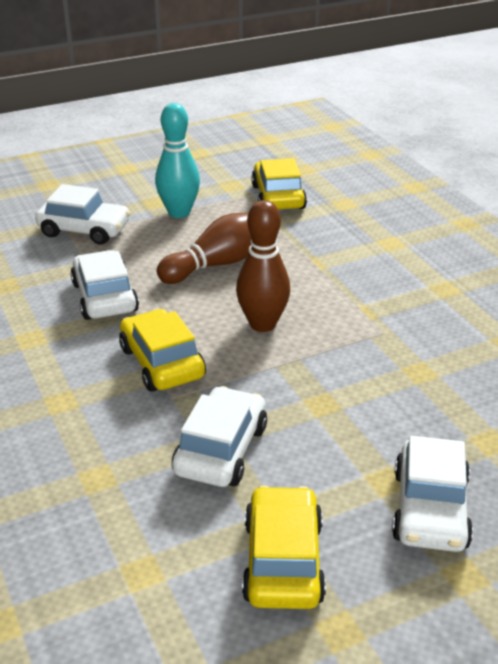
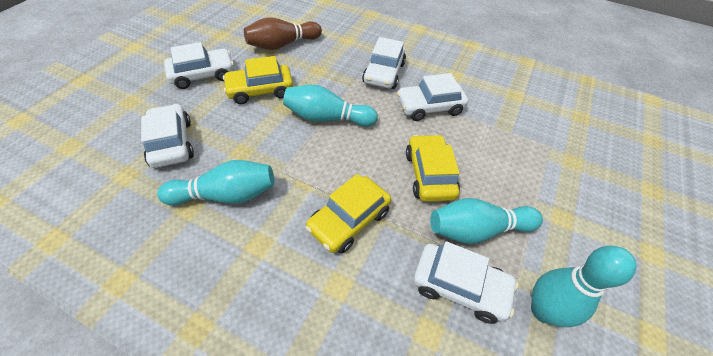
brown bowling pin: 2 -> 1
turquoise bowling pin: 1 -> 4
white car: 4 -> 5

